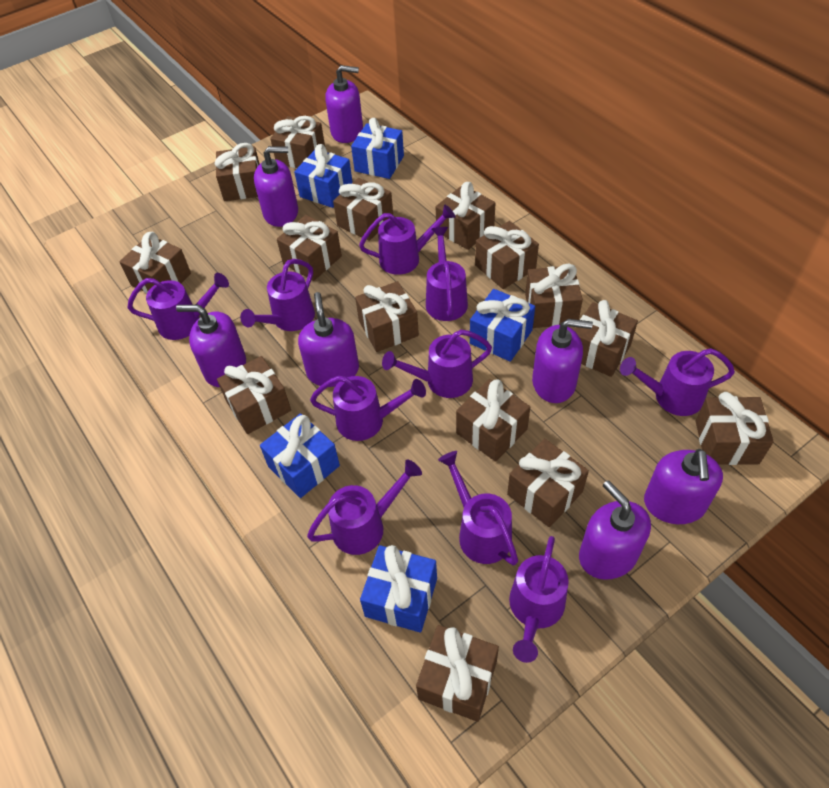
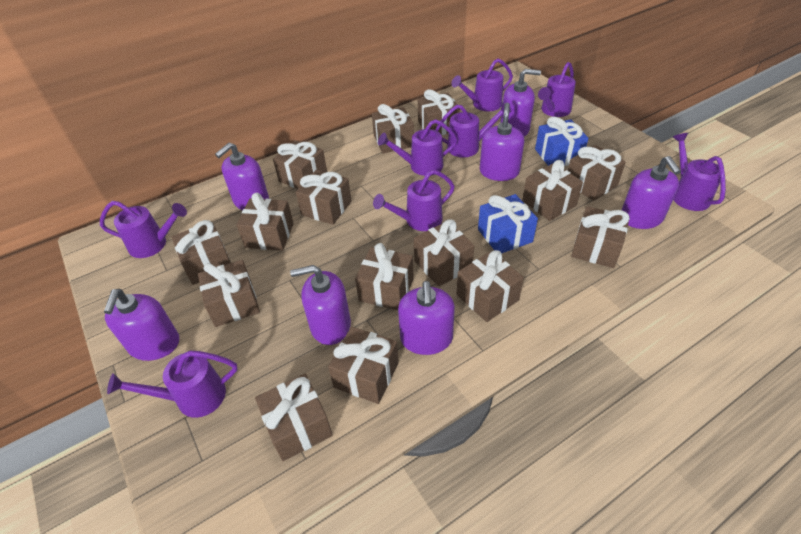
blue gift: 5 -> 2
purple watering can: 10 -> 8

